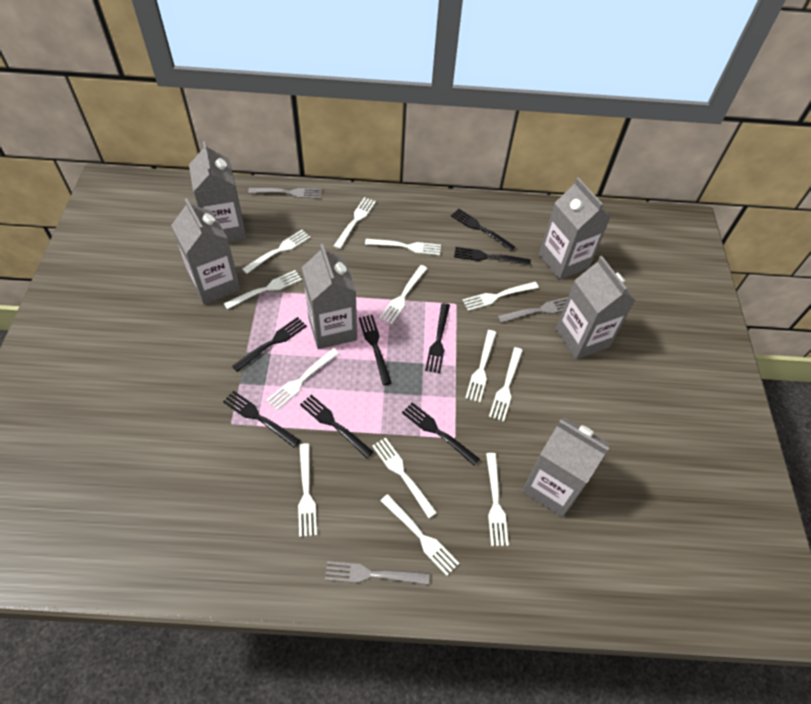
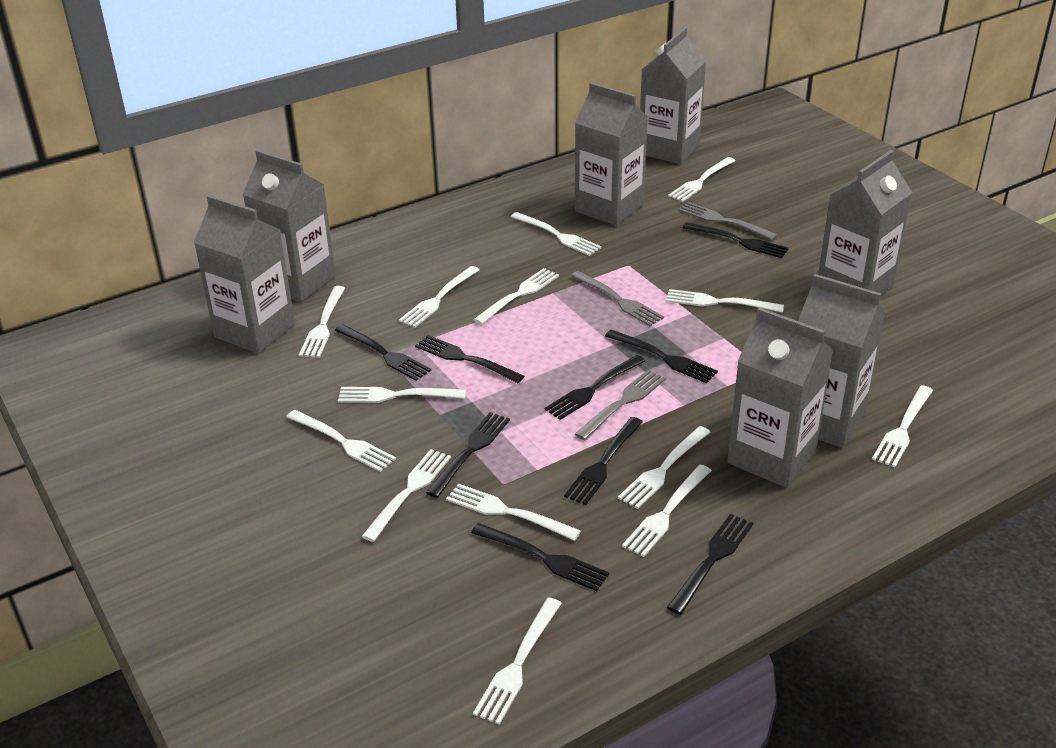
black fork: 8 -> 9
grey carton: 6 -> 7
white fork: 13 -> 14

